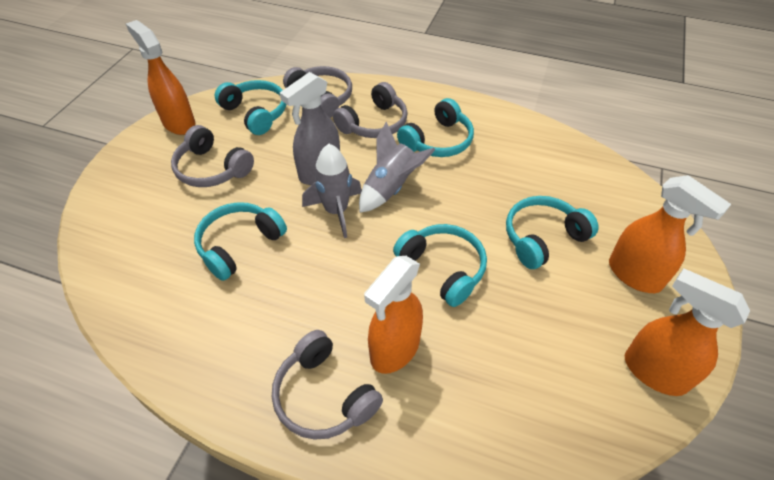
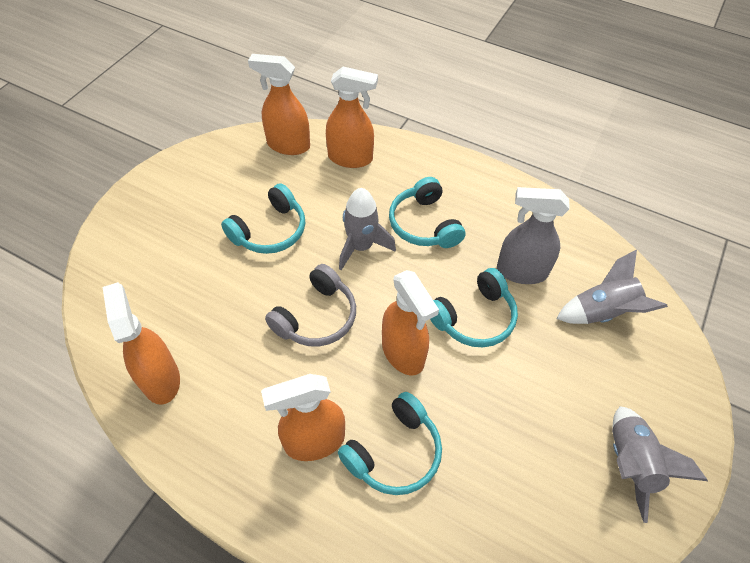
grey headphones: 4 -> 1
grey rocket: 2 -> 3
orange spray bottle: 4 -> 5
turquoise headphones: 5 -> 4

